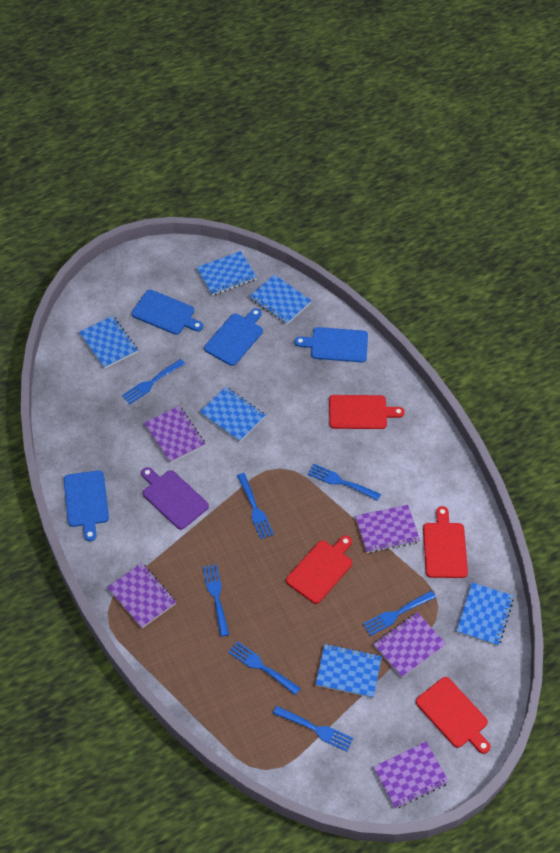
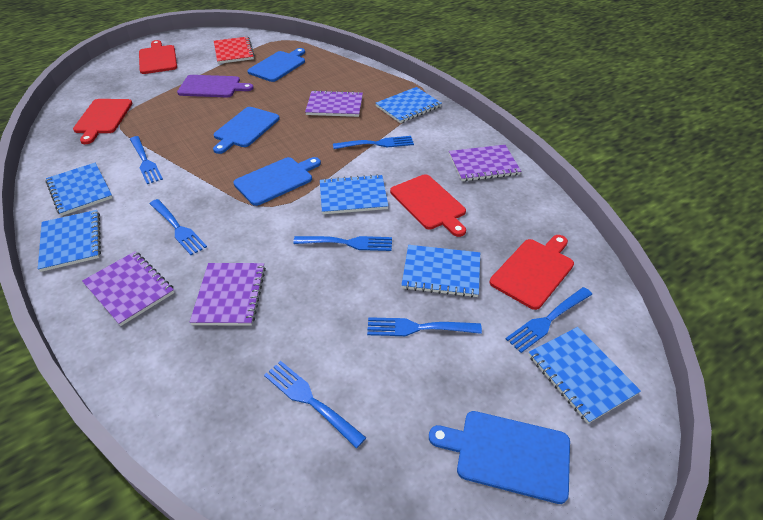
purple notebook: 5 -> 4
red notebook: 0 -> 1

